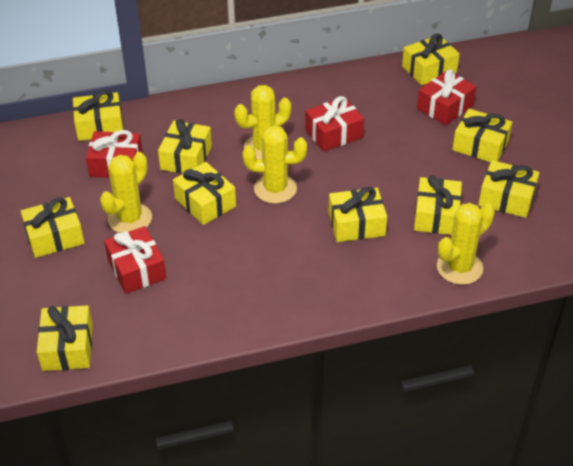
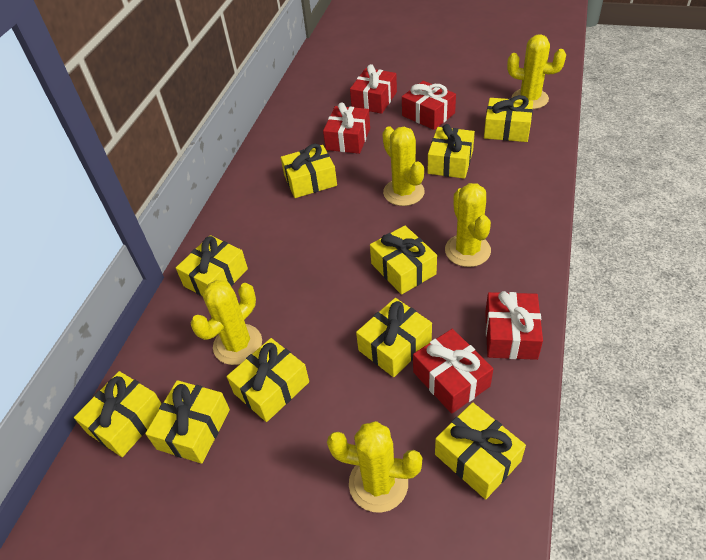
red gift: 4 -> 5
yellow cactus: 4 -> 5

